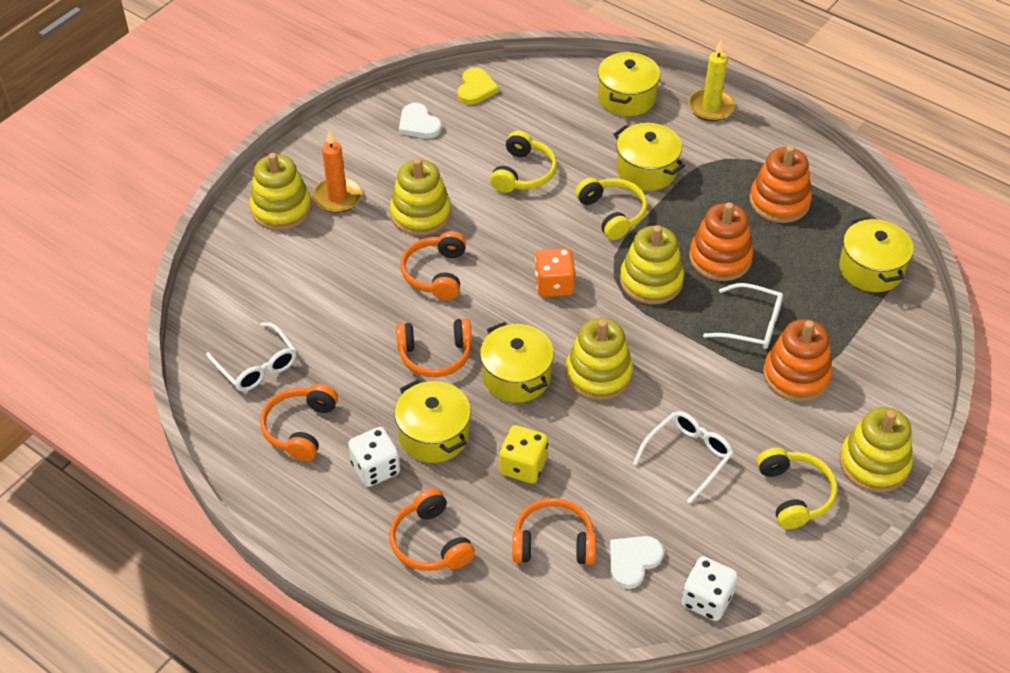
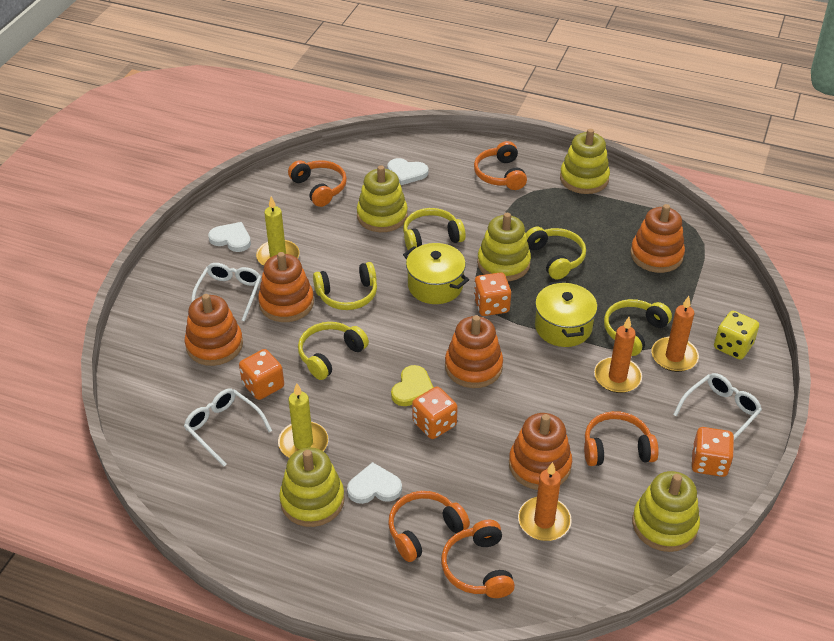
orange candle: 1 -> 3
orange dice: 1 -> 4
orange stacking toy: 3 -> 5
white dice: 2 -> 0
white heart: 2 -> 3
yellow candle: 1 -> 2
yellow headphones: 3 -> 5
yellow pot: 5 -> 2

